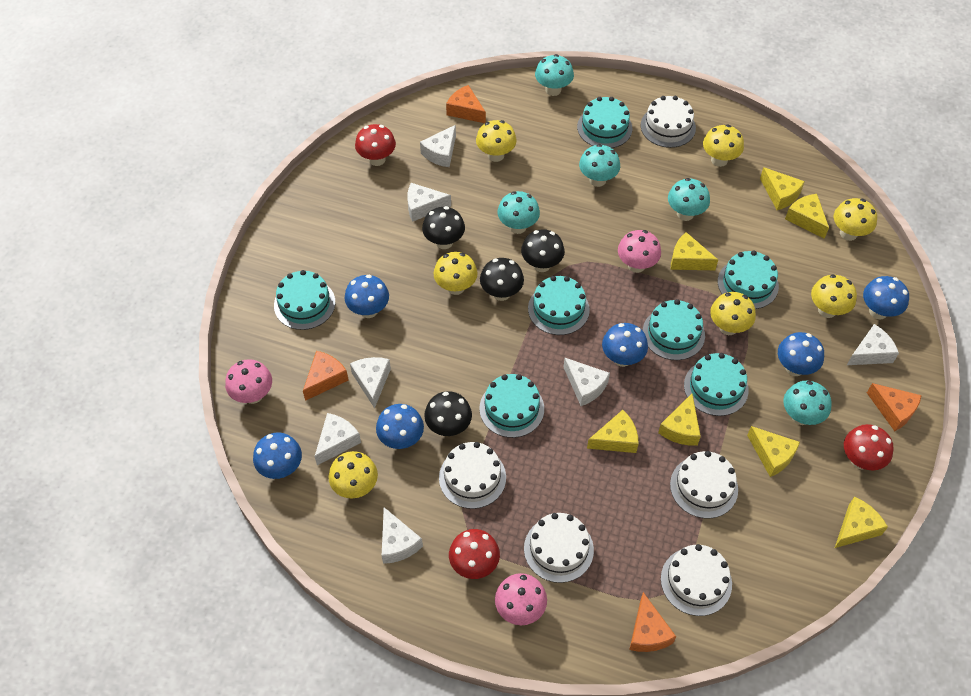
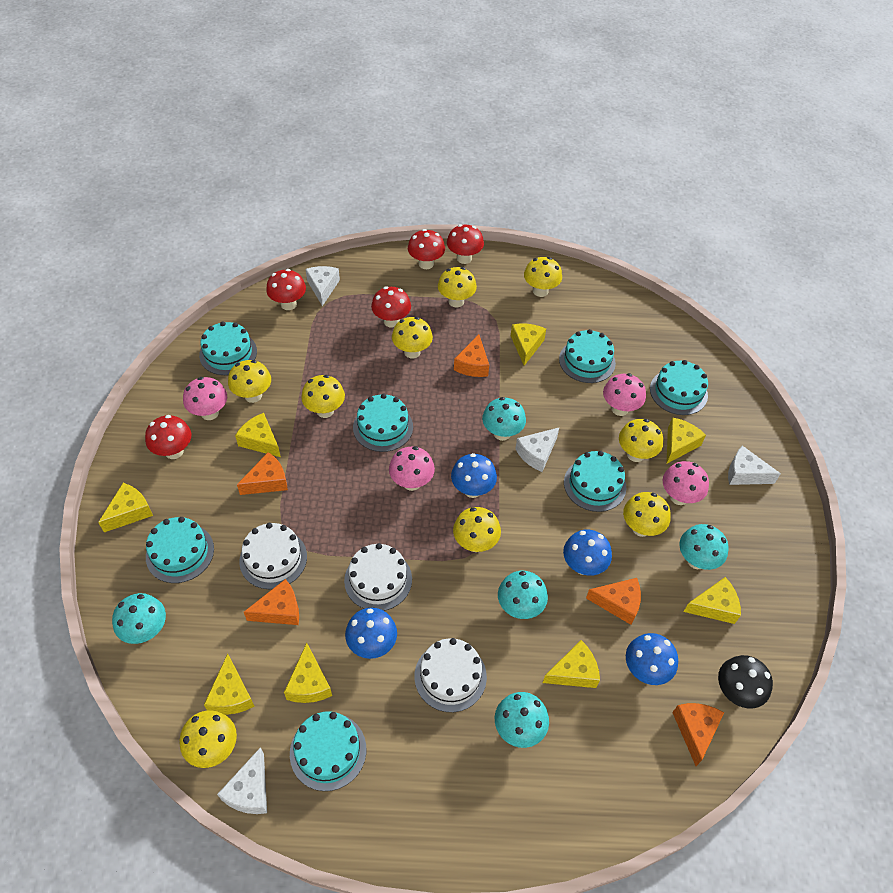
black mushroom: 4 -> 1
blue mushroom: 6 -> 4
orange cheese: 4 -> 5
pink mushroom: 3 -> 4
red mushroom: 3 -> 5
white cake: 5 -> 3
white cheese: 7 -> 4
yellow cheese: 7 -> 8
yellow mushroom: 7 -> 9

